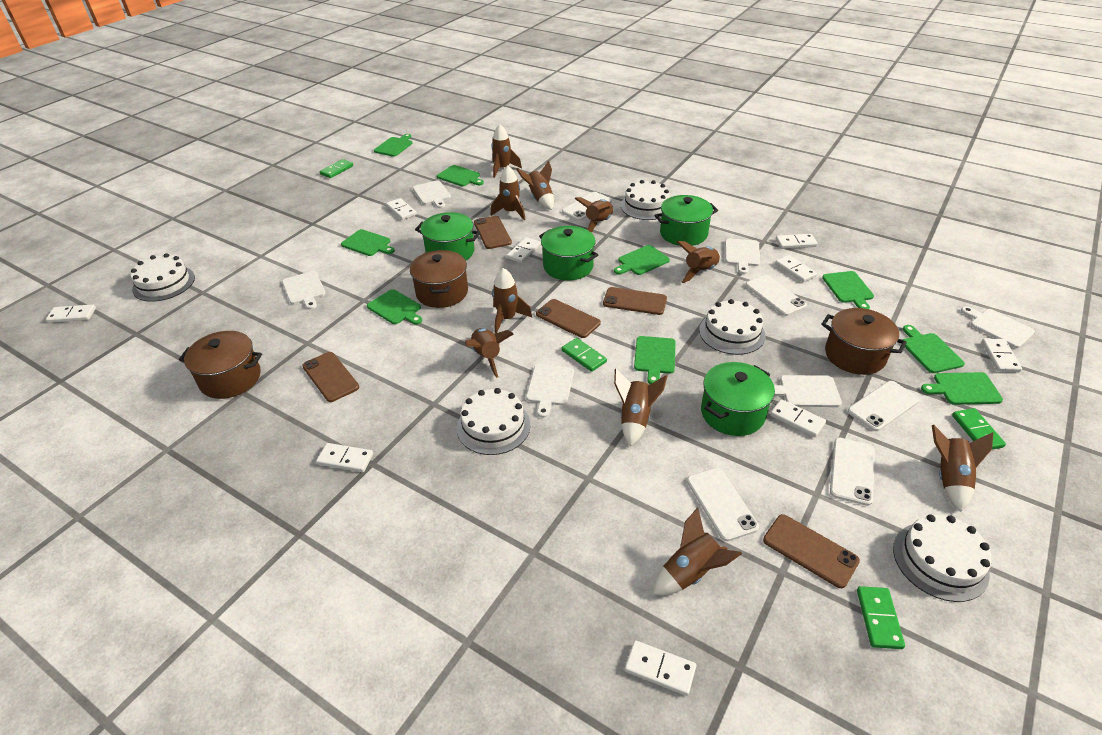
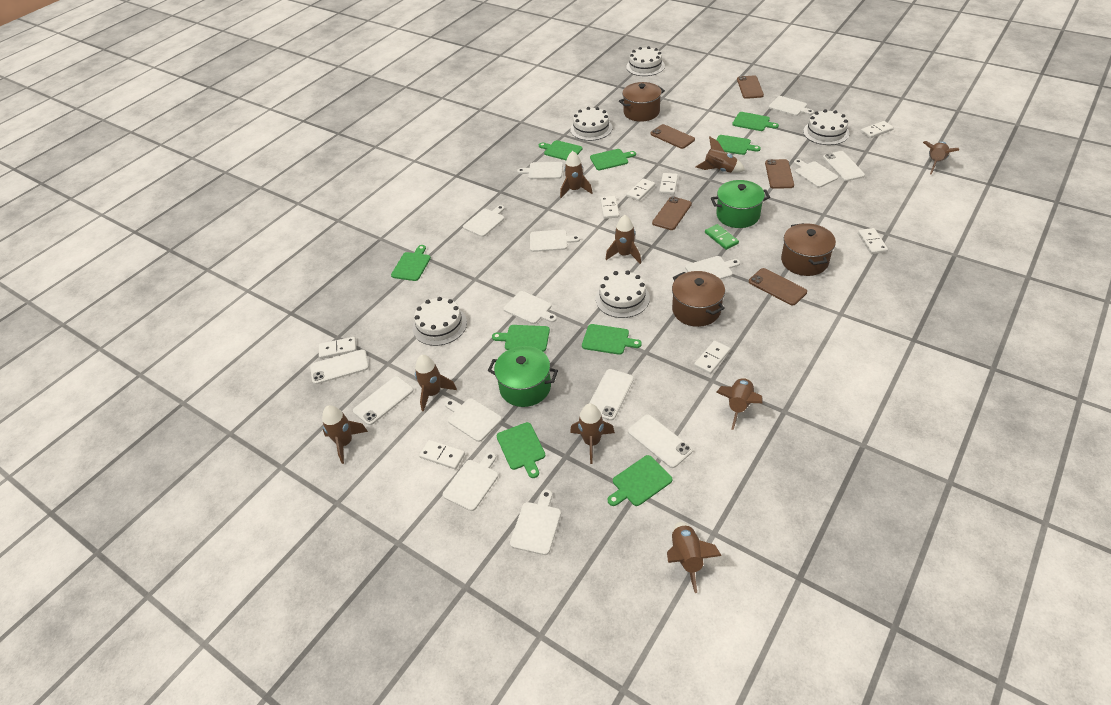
brown rocket: 10 -> 9
green domino: 4 -> 1
green pot: 4 -> 2
white cutting board: 6 -> 10
white domino: 9 -> 8

